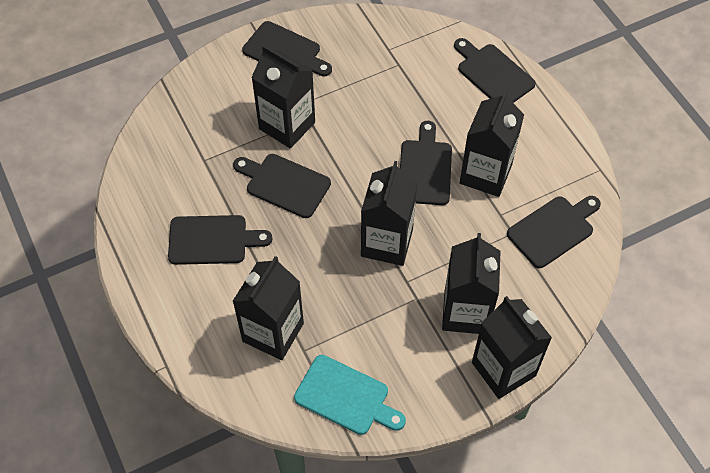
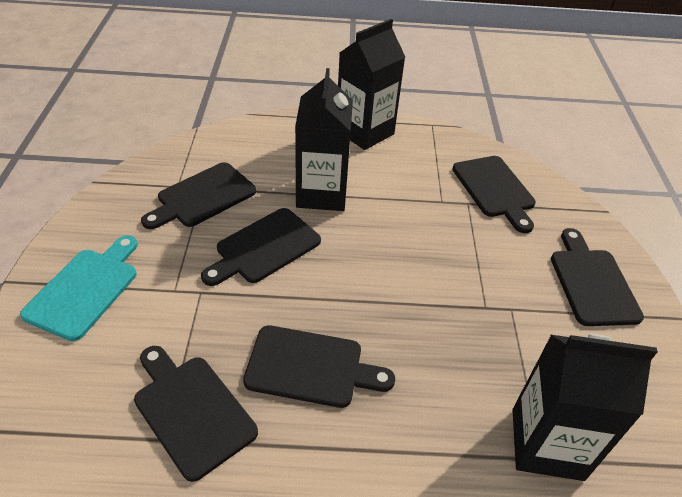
black carton: 6 -> 3

